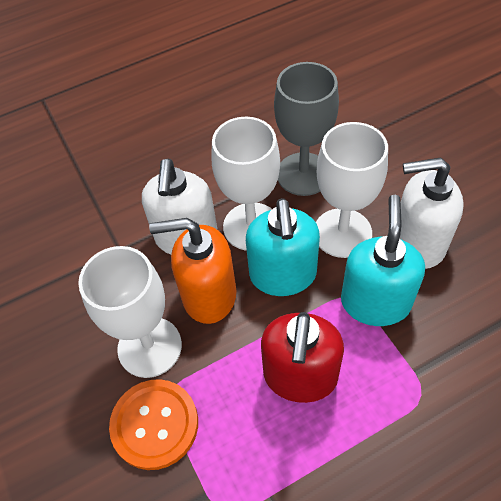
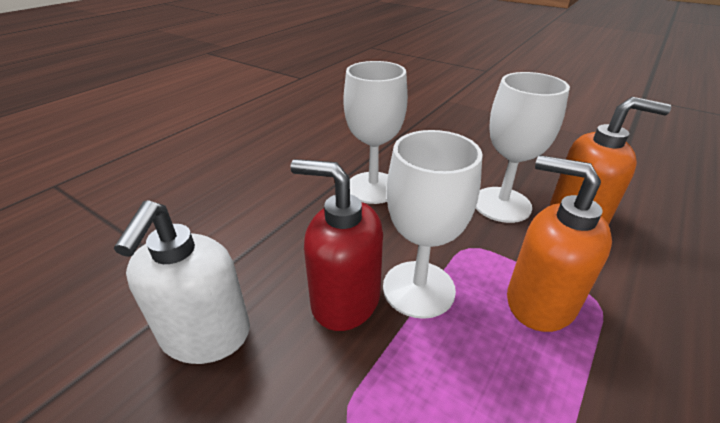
grey goblet: 1 -> 0
orange button: 1 -> 0
orange soap dispenser: 1 -> 2
turquoise soap dispenser: 2 -> 0
white soap dispenser: 2 -> 1

